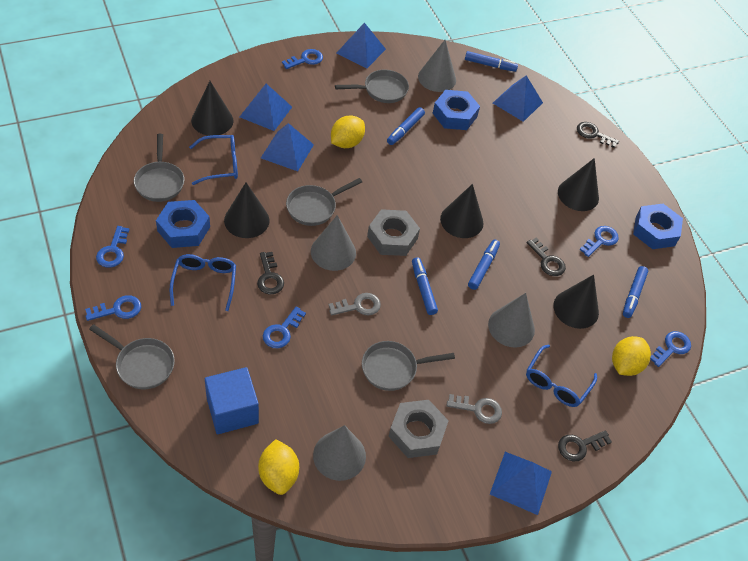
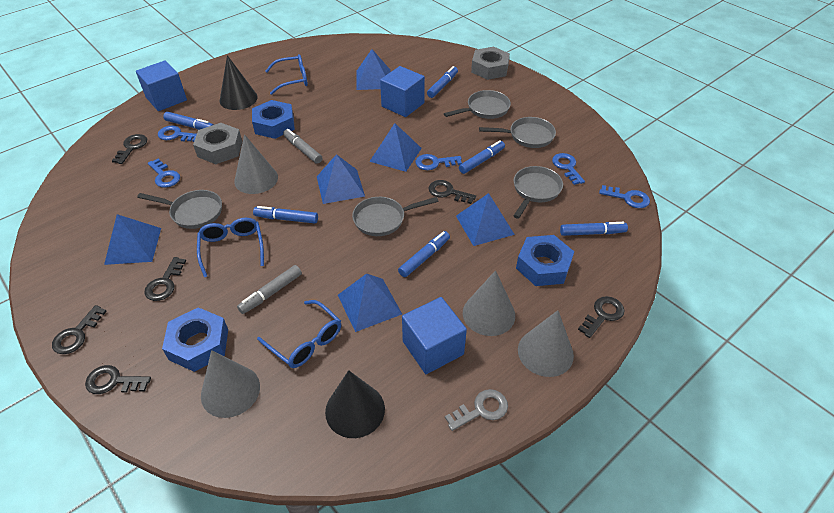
black cone: 5 -> 2
black key: 4 -> 6
blue cube: 1 -> 3
blue key: 6 -> 5
blue marker: 5 -> 6
blue pyramid: 5 -> 6
grey key: 2 -> 1
grey marker: 0 -> 2
yellow lemon: 3 -> 0

